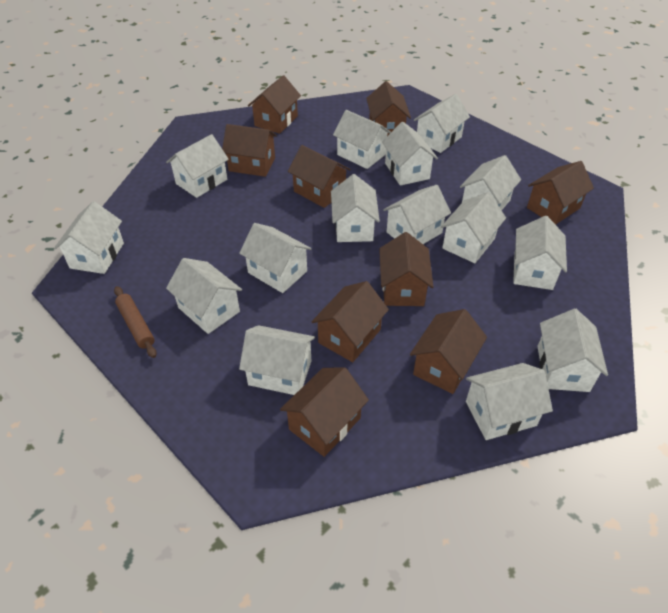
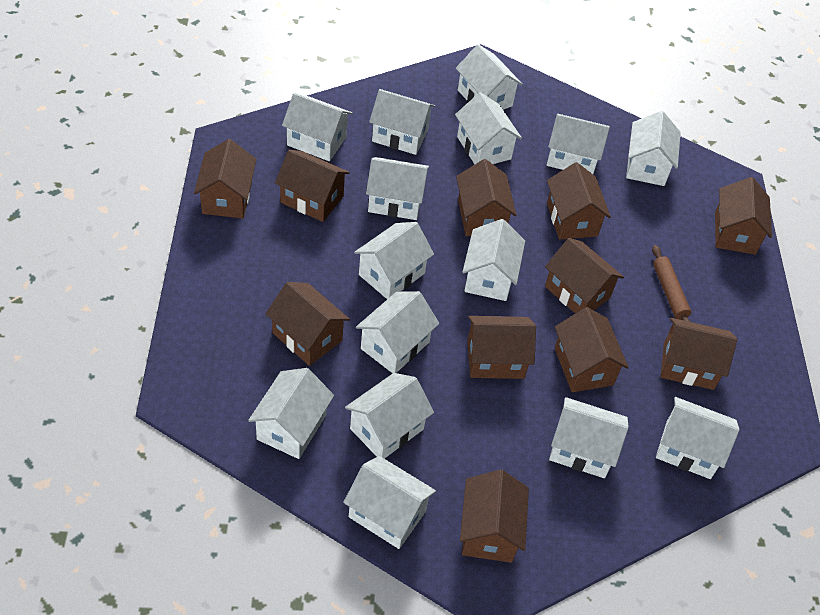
brown house: 9 -> 11

